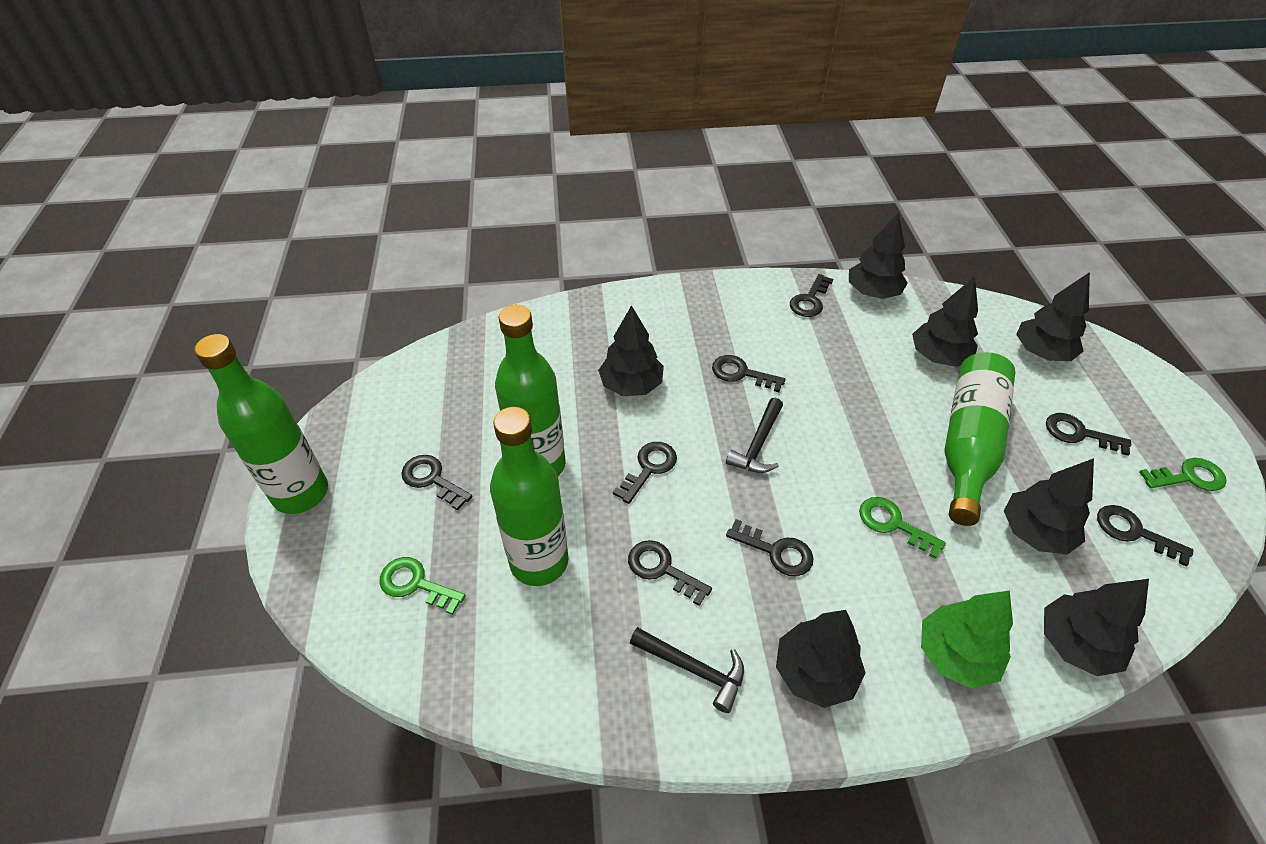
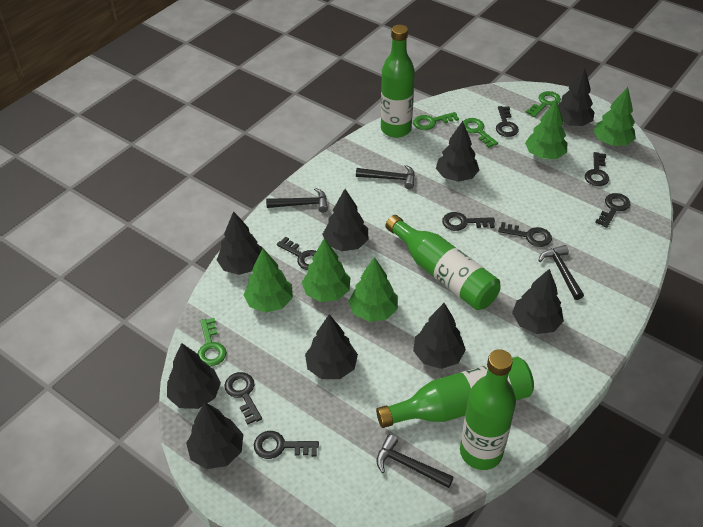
black hammer: 2 -> 4
black tree: 7 -> 9
green key: 3 -> 4
green tree: 1 -> 5

